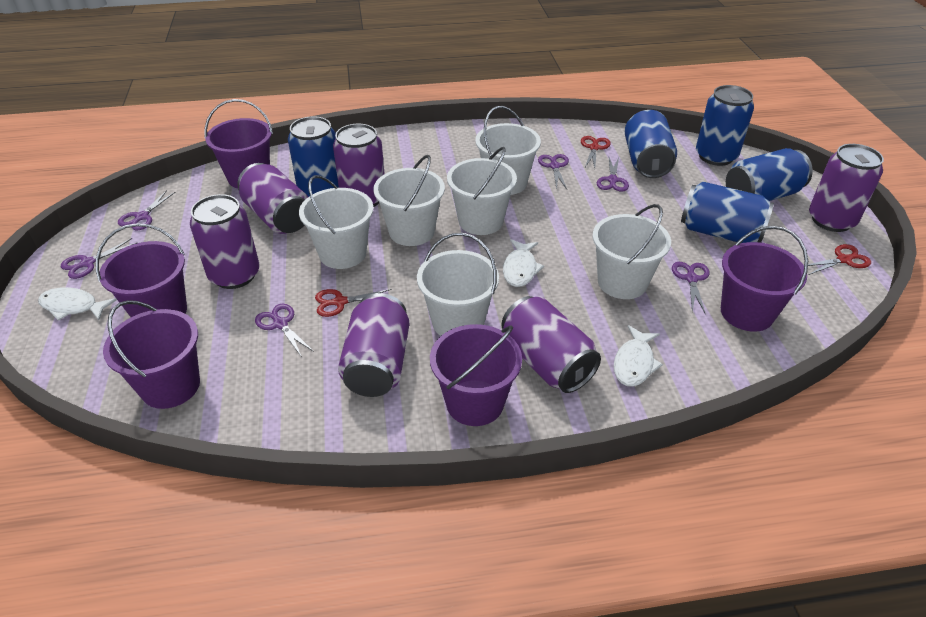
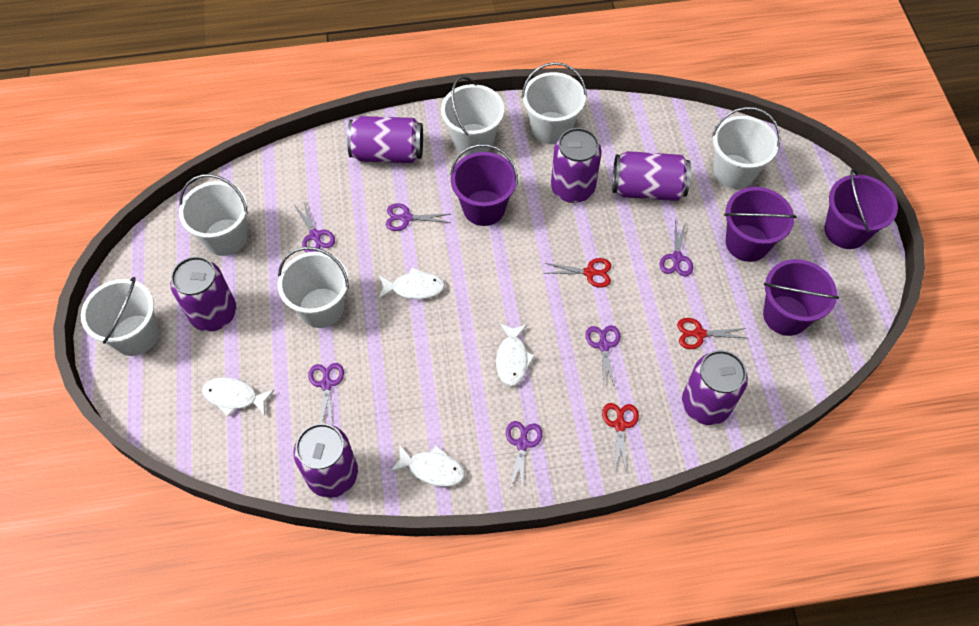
blue can: 5 -> 0
purple bucket: 5 -> 4
white fish: 3 -> 4

